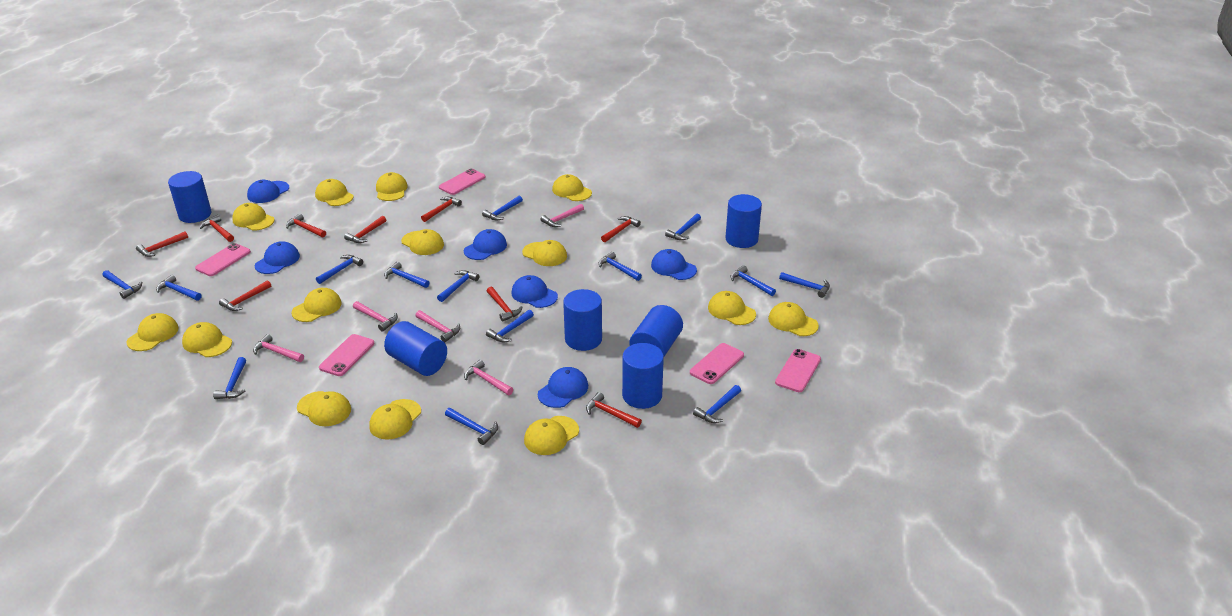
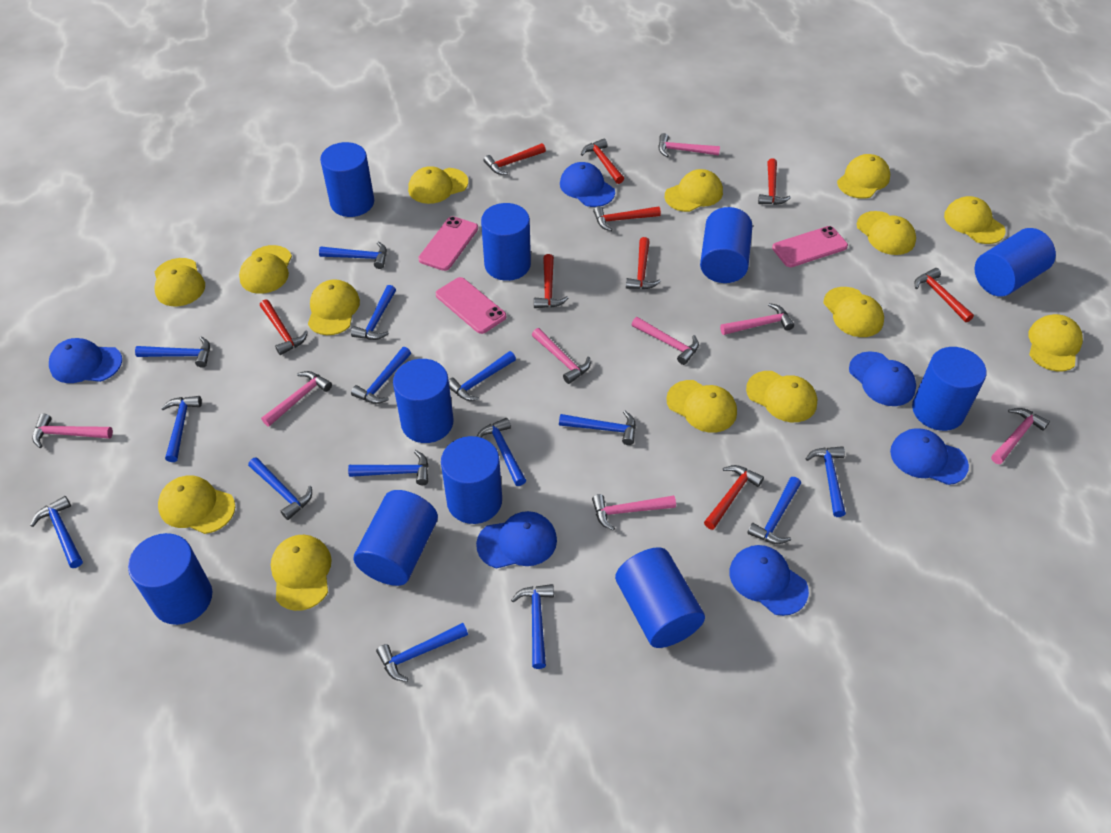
blue cylinder: 6 -> 10
blue hammer: 14 -> 15
pink hammer: 5 -> 8
pink phone: 5 -> 3

